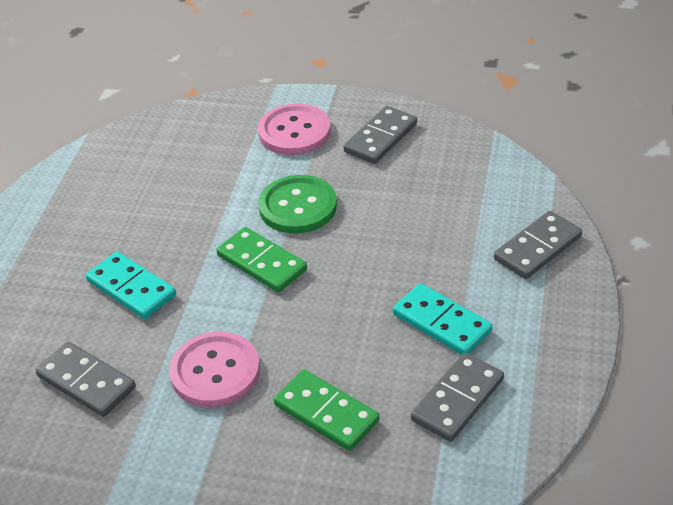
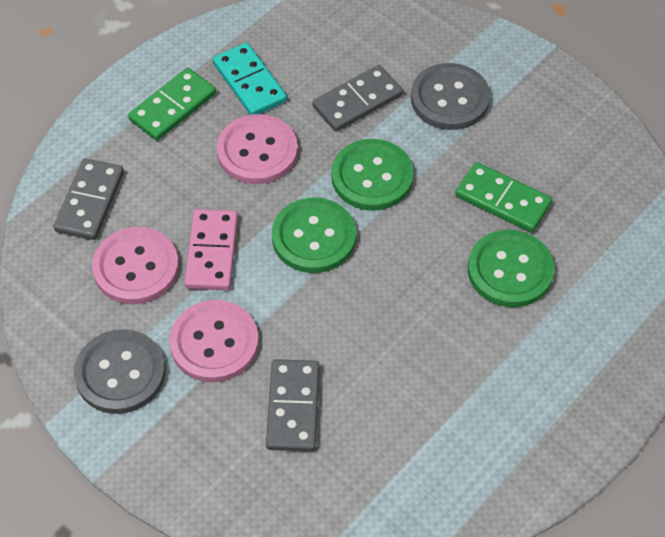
green button: 1 -> 3
grey button: 0 -> 2
grey domino: 4 -> 3
pink button: 2 -> 3
pink domino: 0 -> 1
turquoise domino: 2 -> 1

